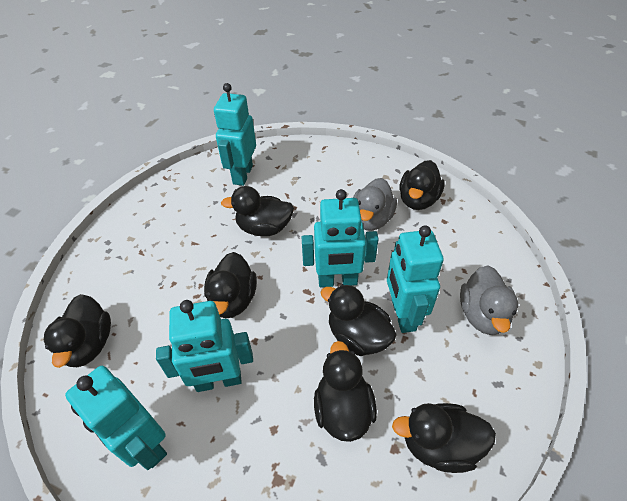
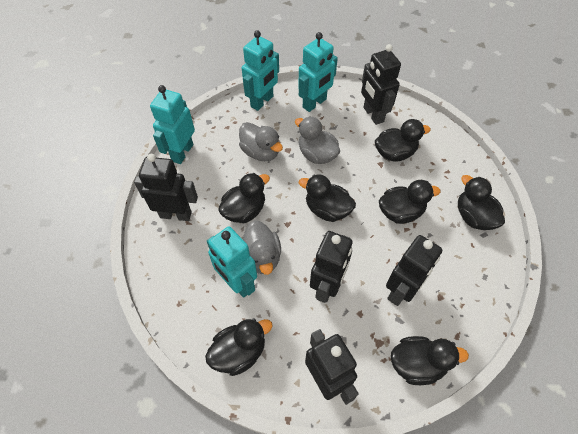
black robot: 0 -> 5
grey duck: 2 -> 3
turquoise robot: 5 -> 4

